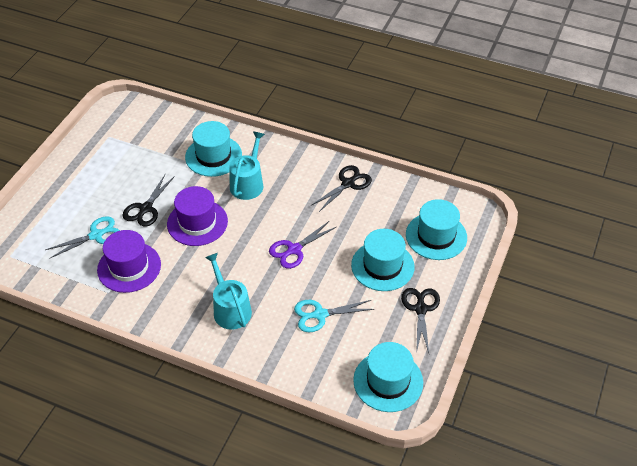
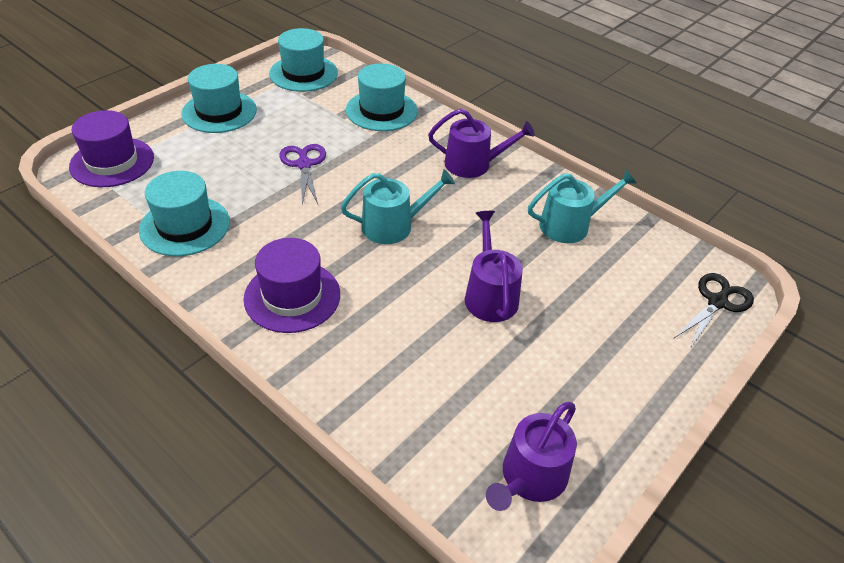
black scissors: 3 -> 1
purple watering can: 0 -> 3
turquoise scissors: 2 -> 0

